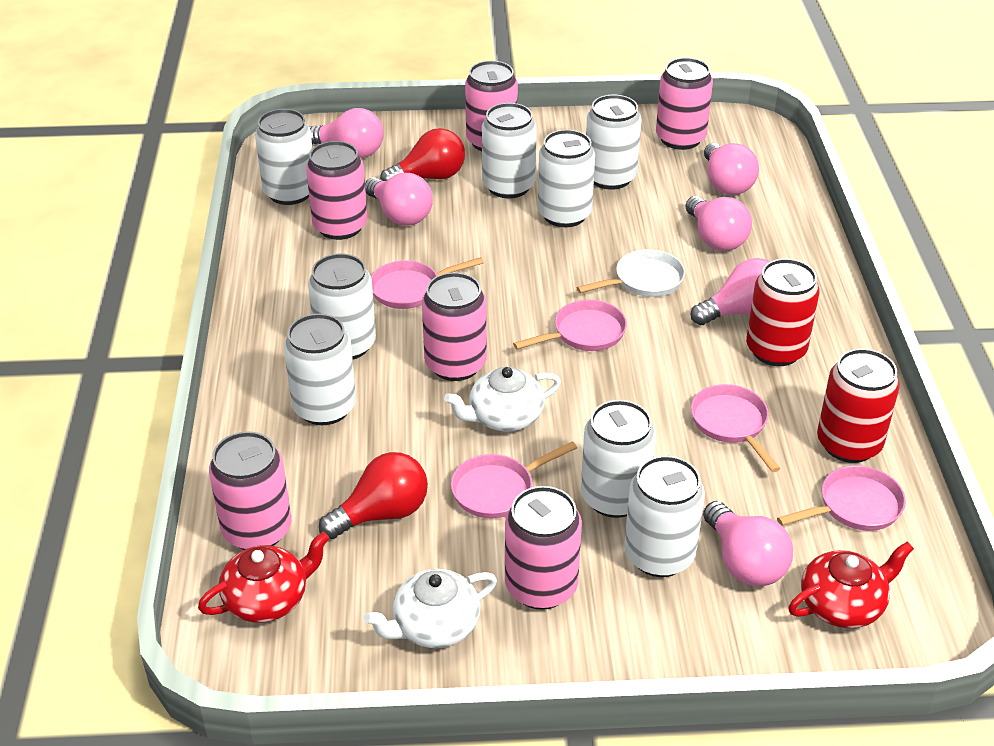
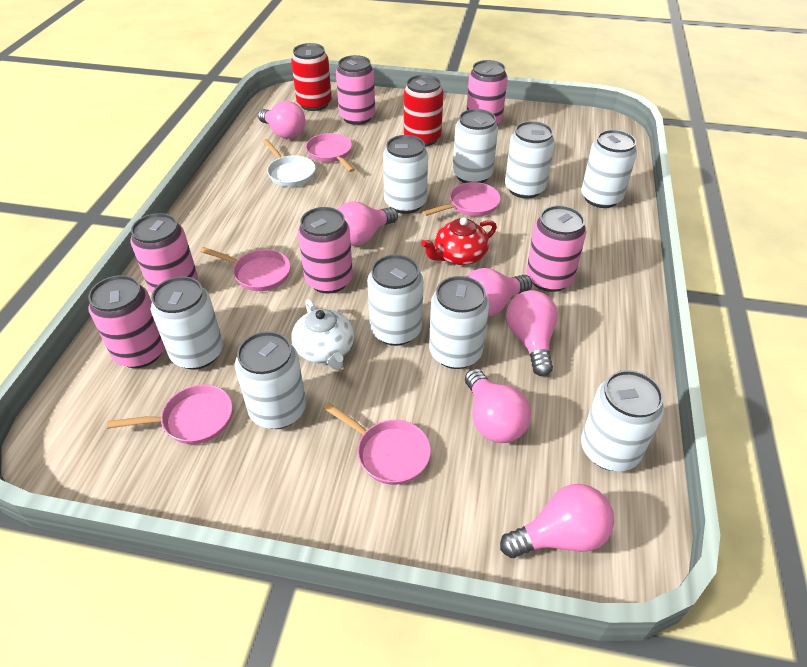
red light bulb: 2 -> 0
red teapot: 2 -> 1
white can: 8 -> 9
white teapot: 2 -> 1

